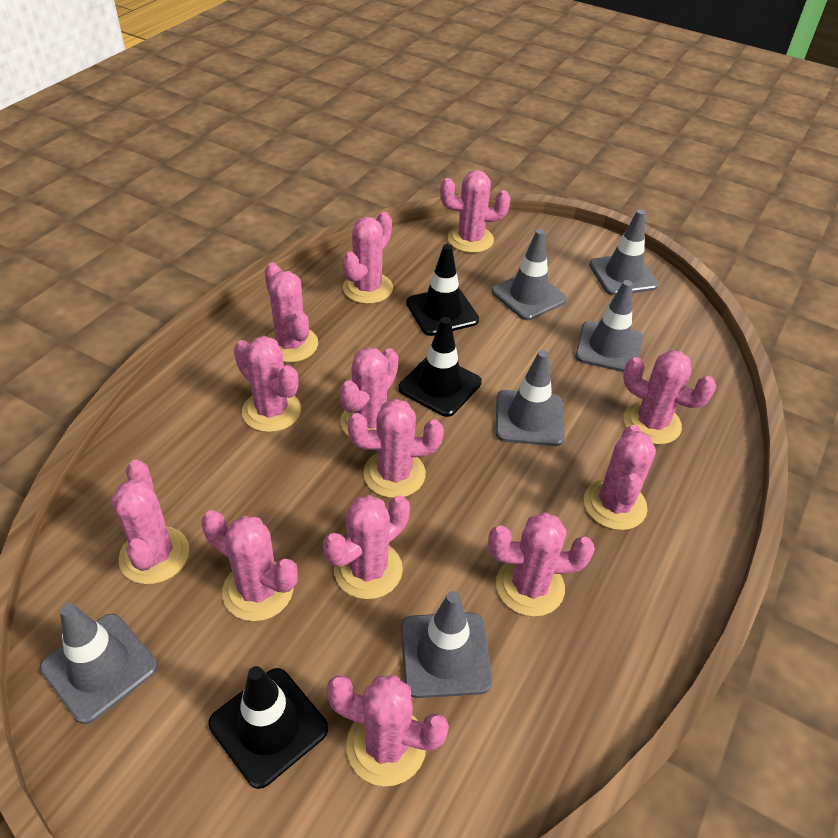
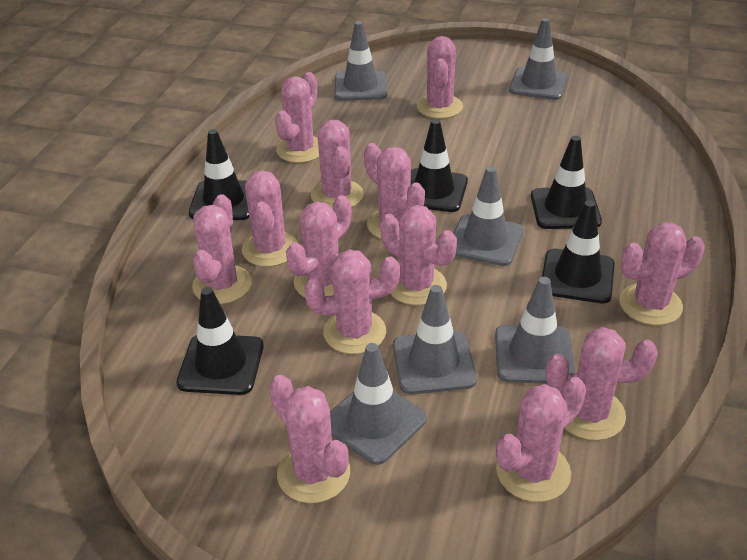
black traffic cone: 3 -> 5

